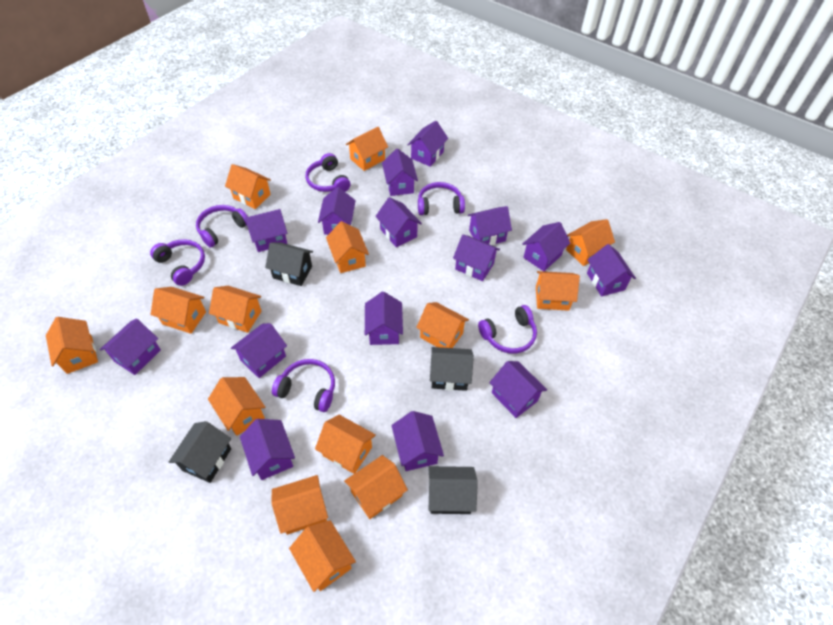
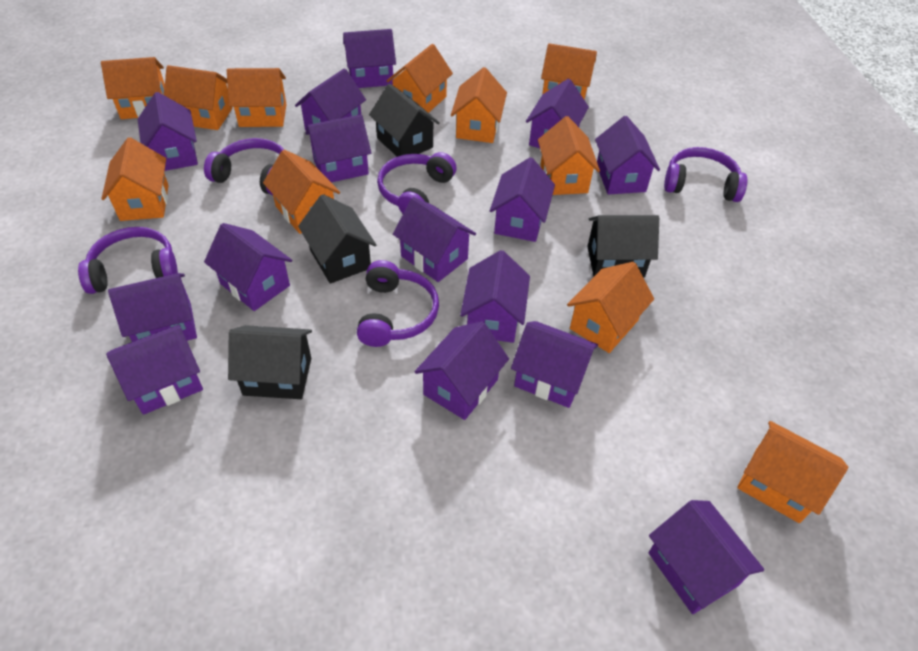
orange house: 14 -> 11
purple headphones: 6 -> 5

